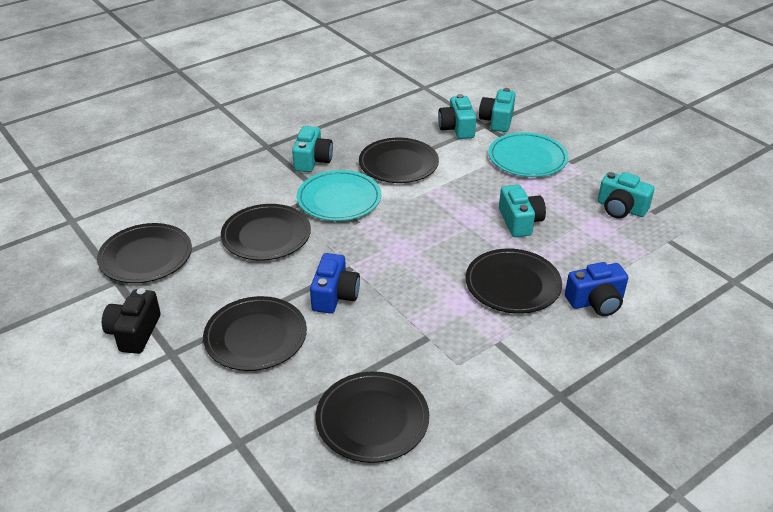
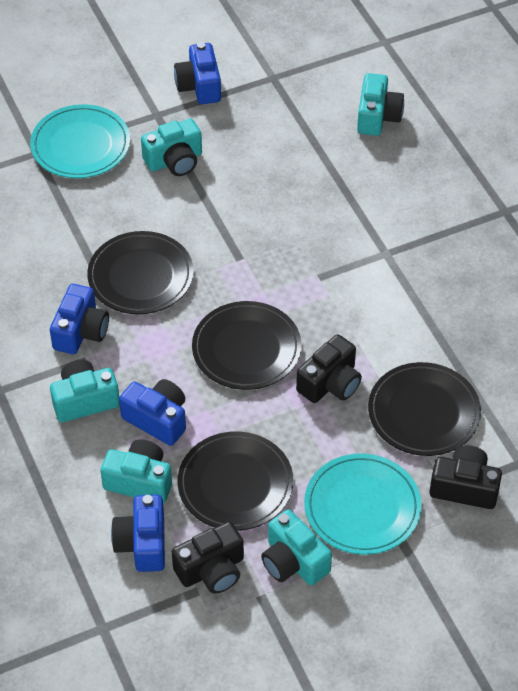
black camera: 1 -> 3
black plate: 6 -> 4
blue camera: 2 -> 4

